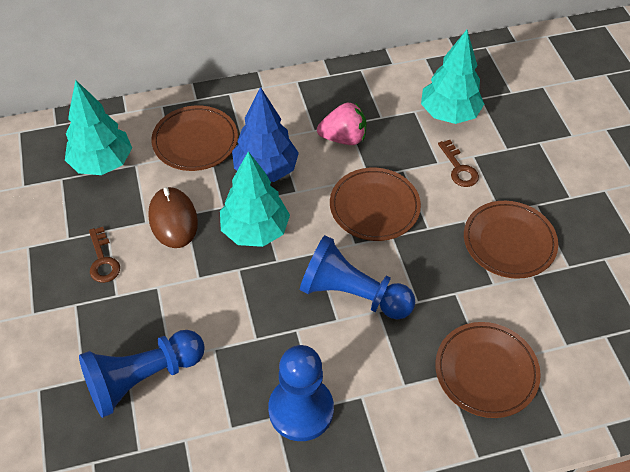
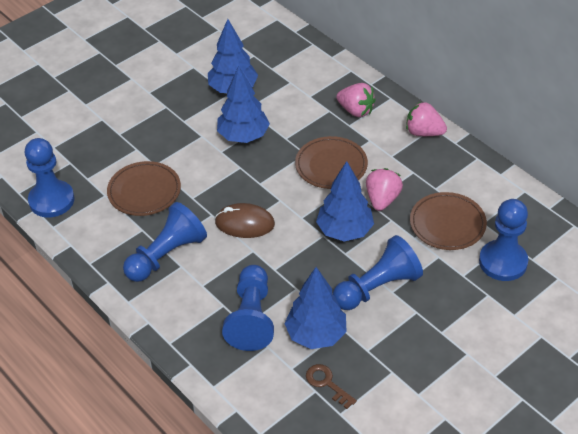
blue pawn: 3 -> 5
blue tree: 1 -> 4
brown key: 2 -> 1
brown plate: 4 -> 3
pink strawberry: 1 -> 3
turquoise tree: 3 -> 0

